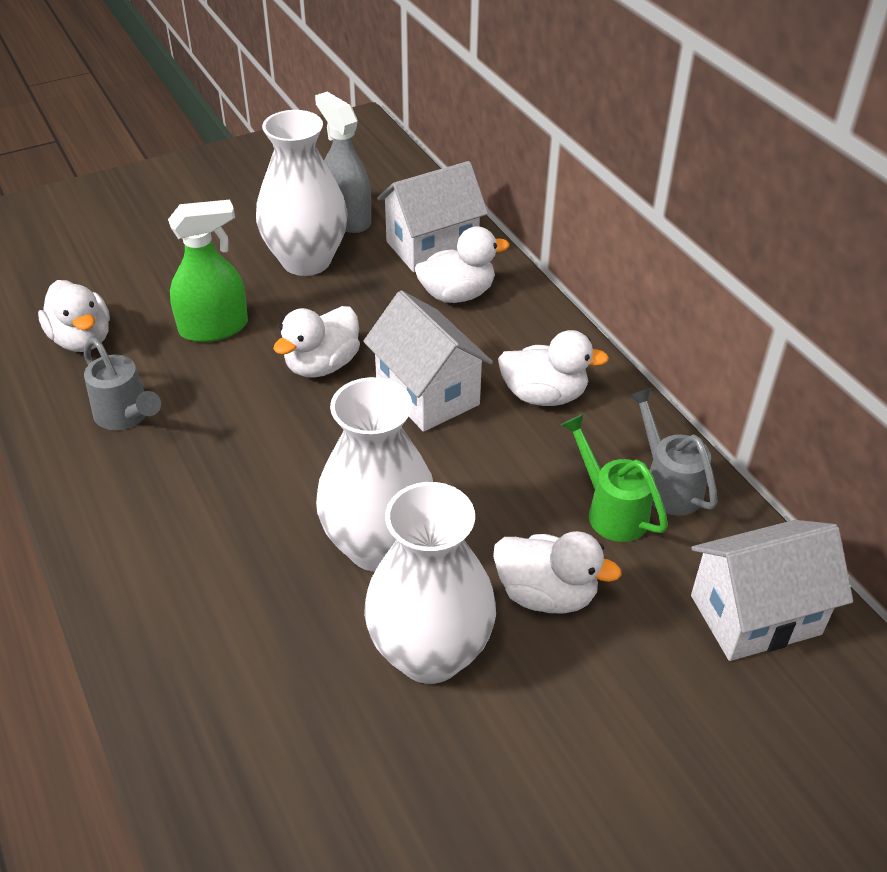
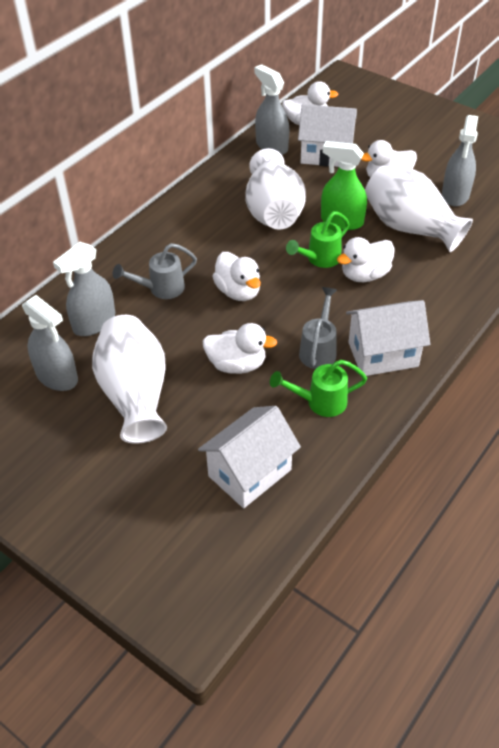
green watering can: 1 -> 2
grey spray bottle: 1 -> 4

